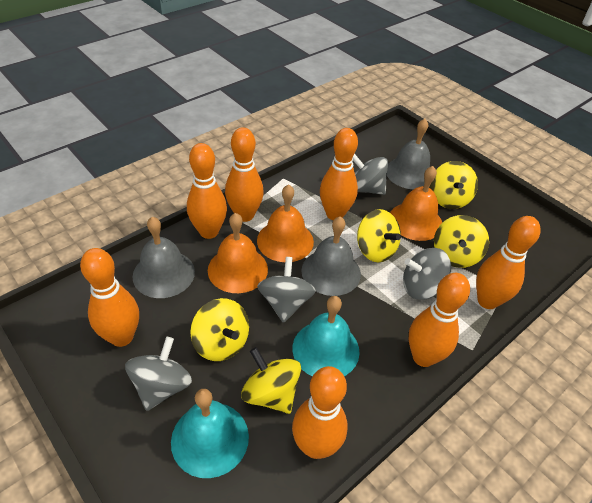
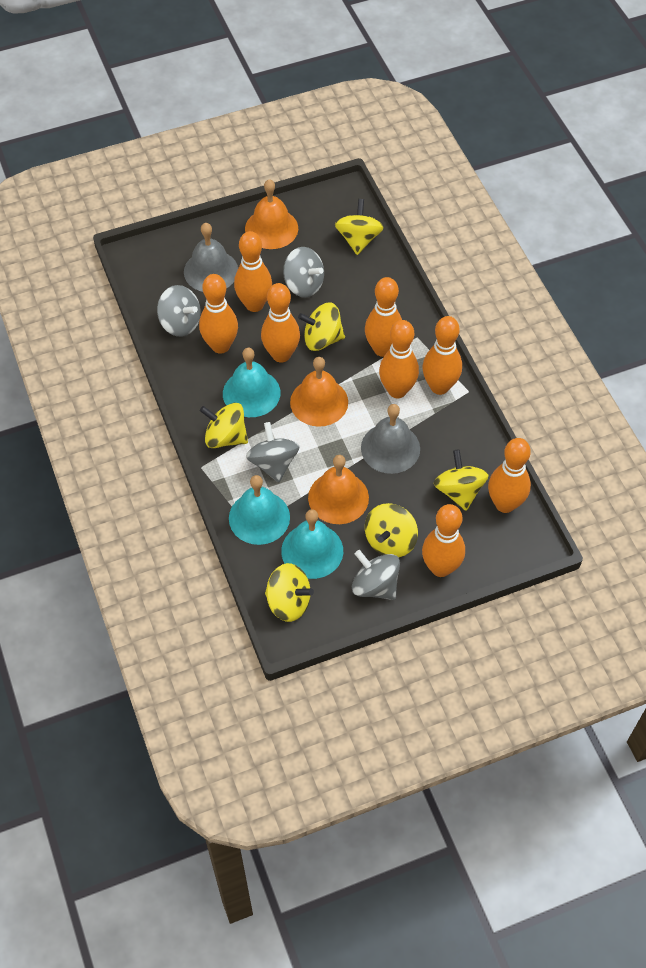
grey bell: 3 -> 2
orange bowling pin: 7 -> 8
turquoise bell: 2 -> 3
yellow spinning top: 5 -> 6

